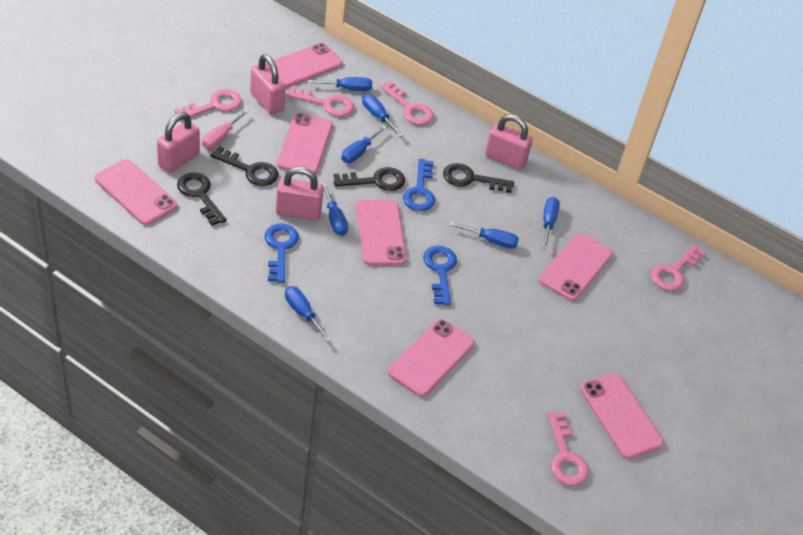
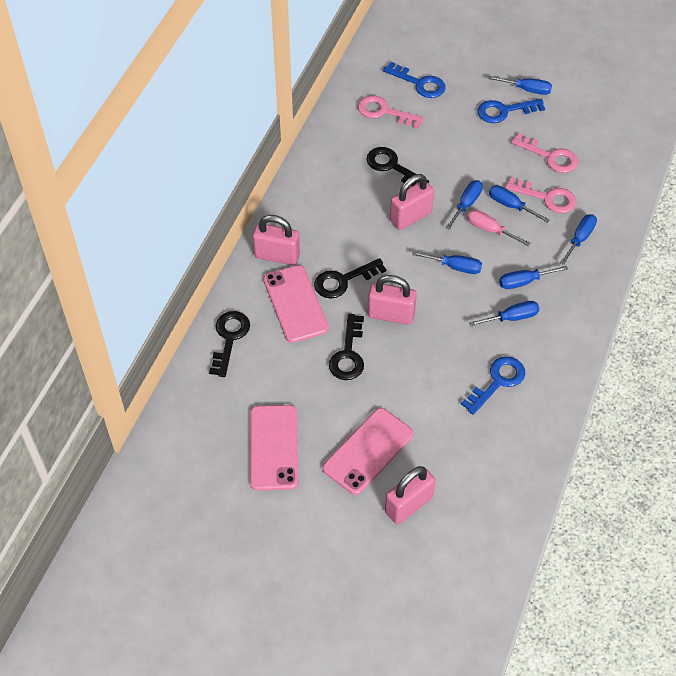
pink key: 5 -> 3
pink phone: 7 -> 3

